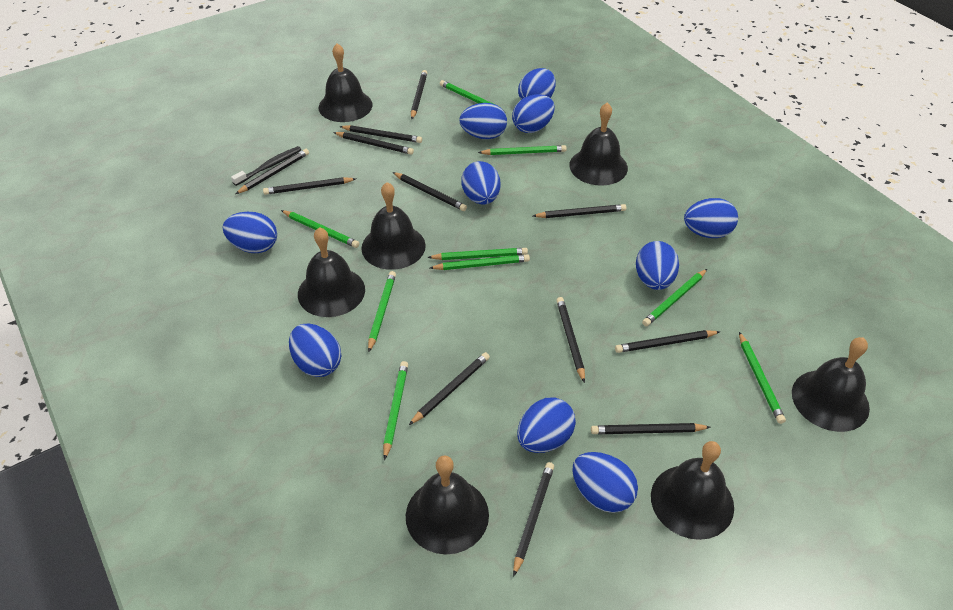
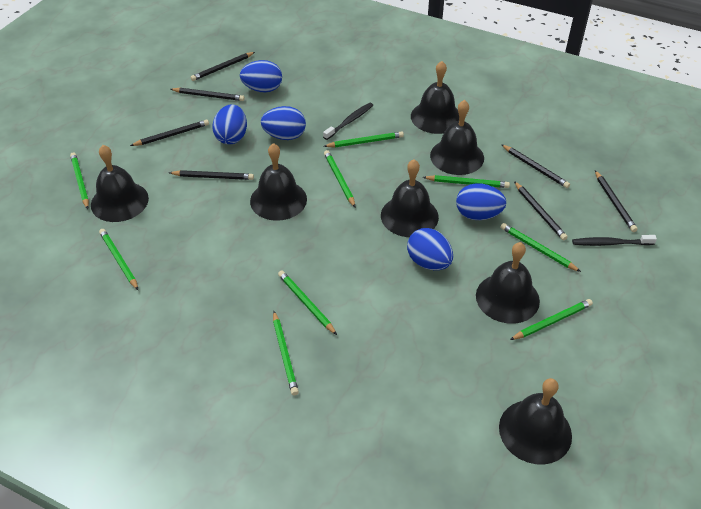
black pencil: 12 -> 7
black toothbrush: 1 -> 2
blue egg: 10 -> 5

